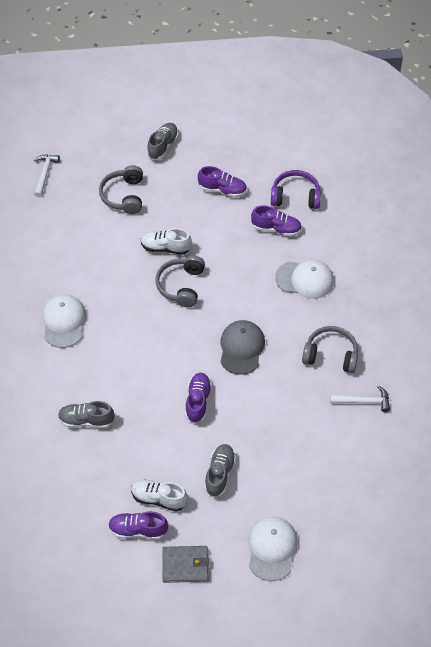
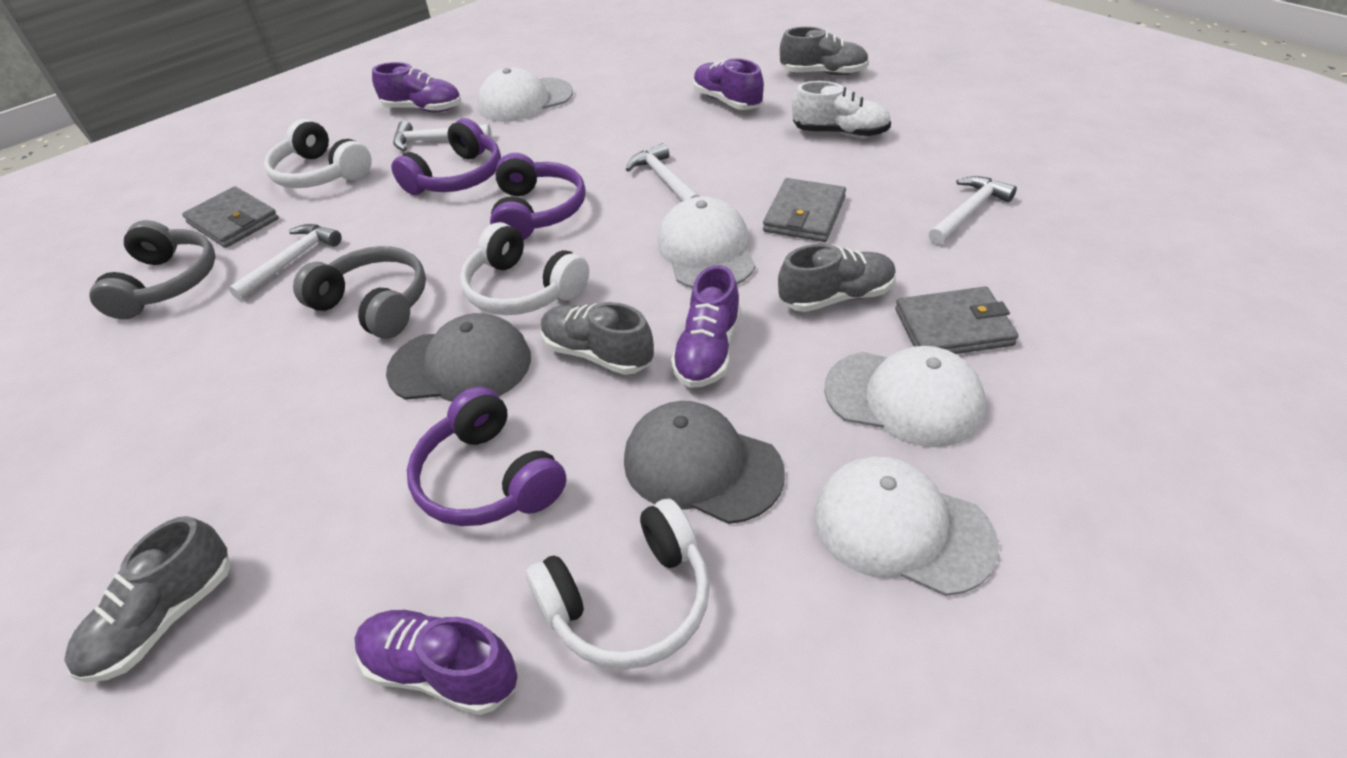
grey cap: 1 -> 2
grey headphones: 3 -> 2
grey shoe: 3 -> 4
grey wallet: 1 -> 3
purple headphones: 1 -> 3
white cap: 3 -> 4
white hammer: 2 -> 4
white headphones: 0 -> 3
white shoe: 2 -> 1

